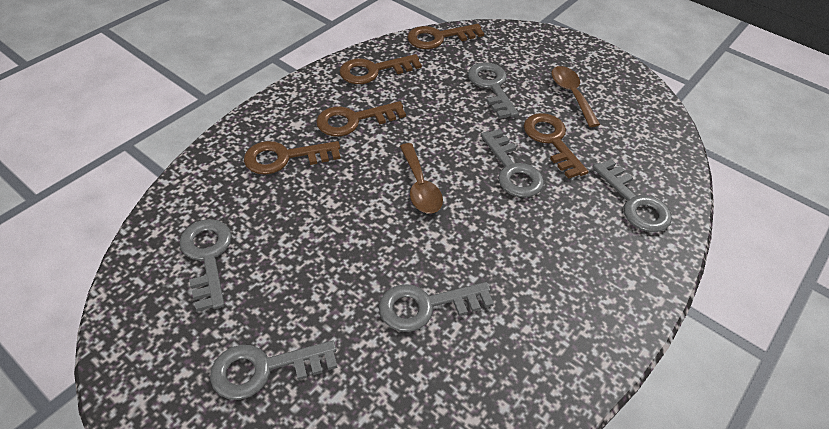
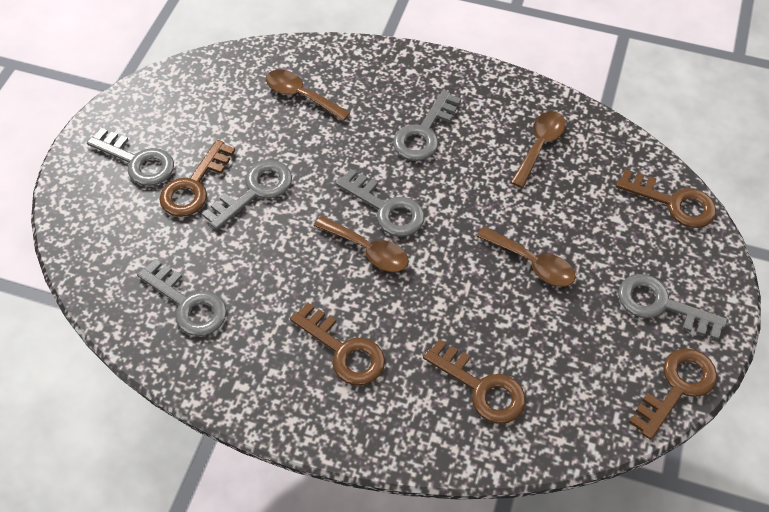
brown spoon: 2 -> 4

